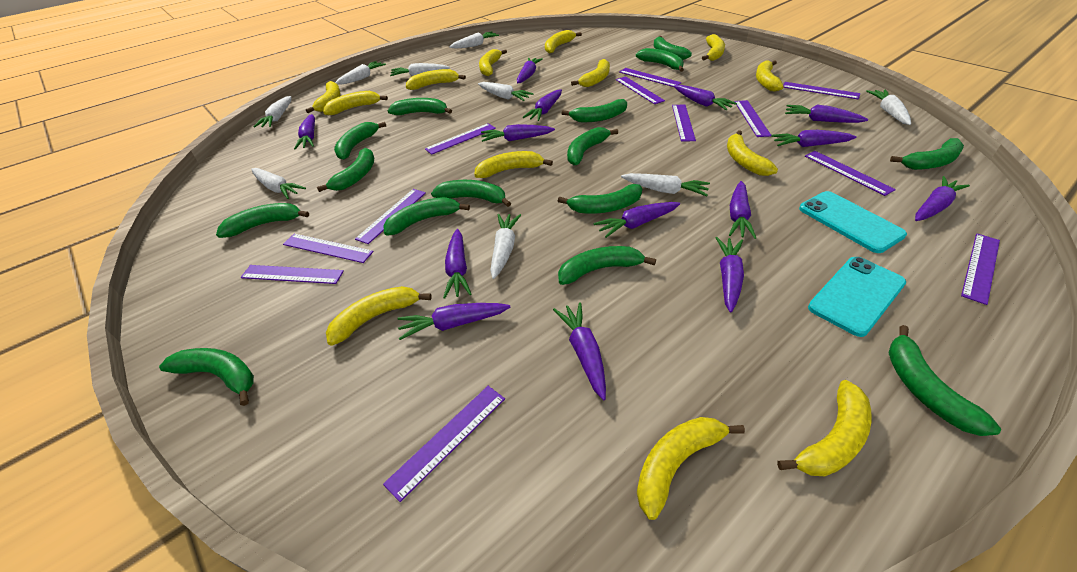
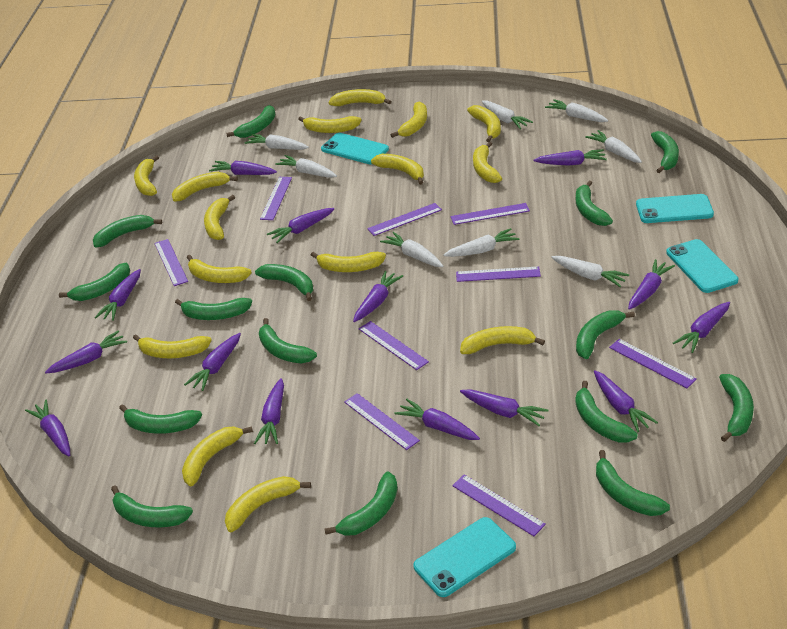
purple ruler: 12 -> 9
turquoise phone: 2 -> 4
white carrot: 9 -> 8
yellow banana: 13 -> 15

